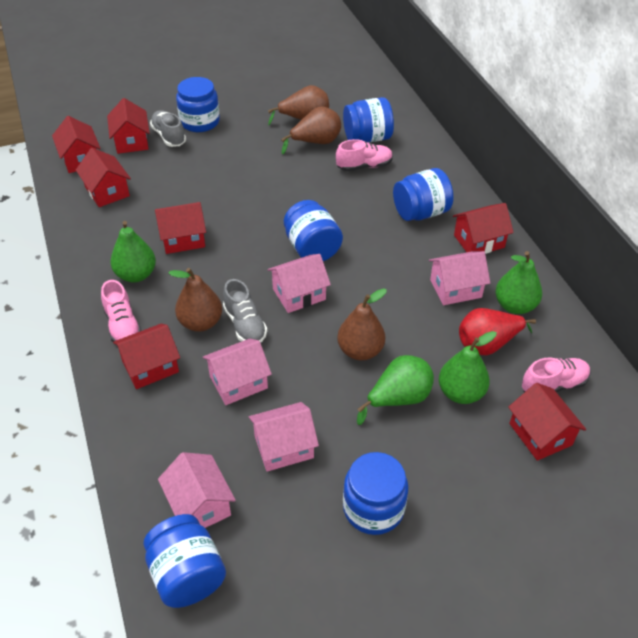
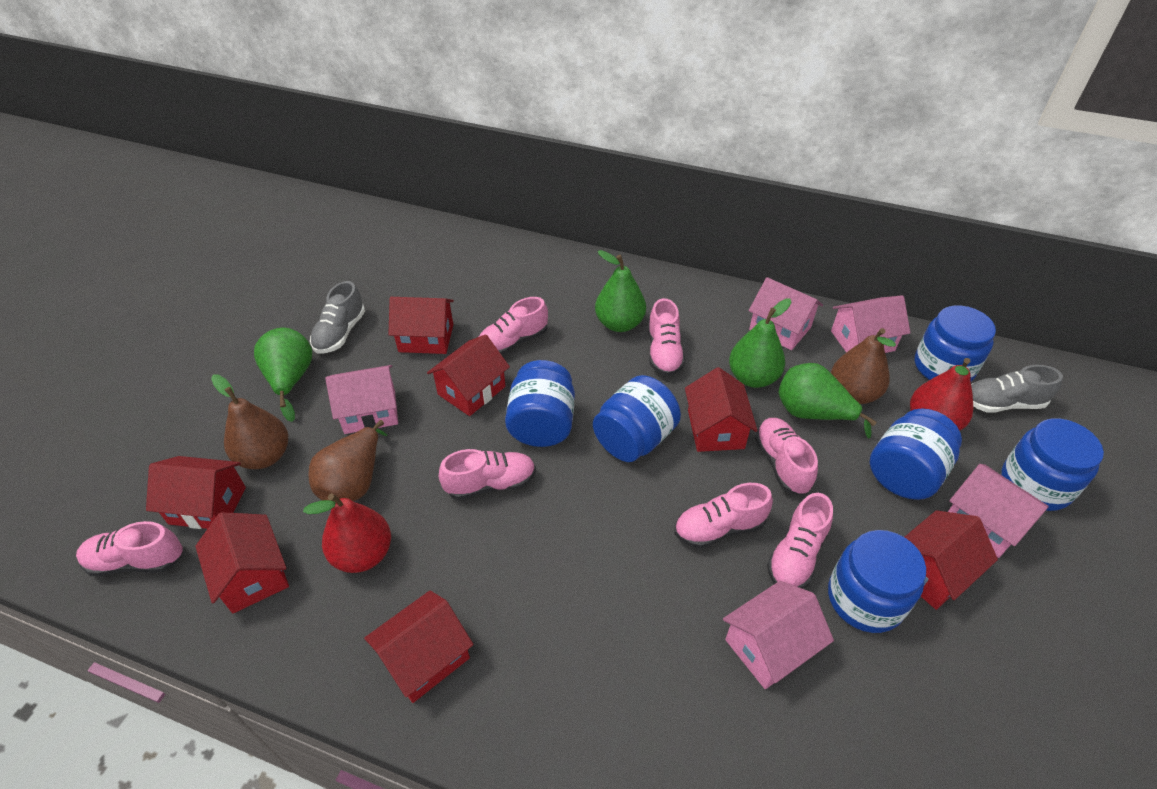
brown pear: 4 -> 3
pink shoe: 3 -> 7
red pear: 1 -> 2

